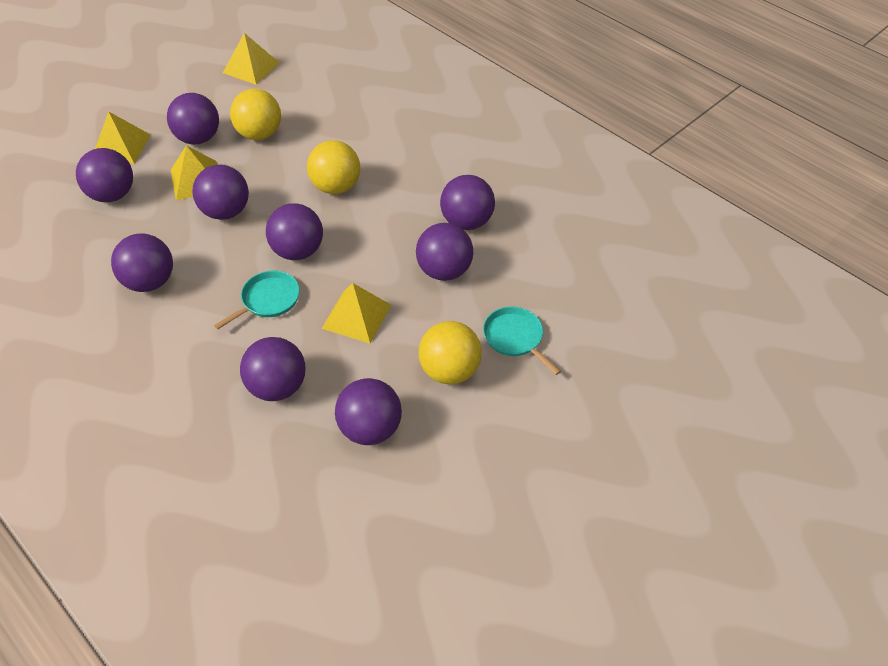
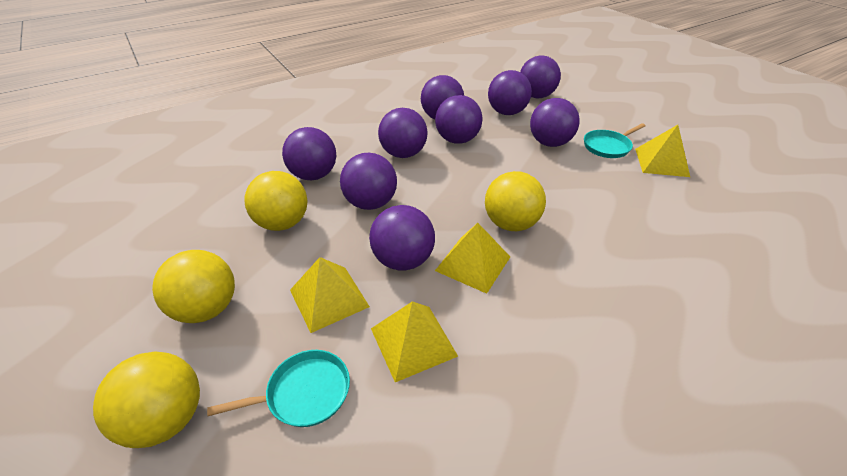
yellow ball: 3 -> 4

